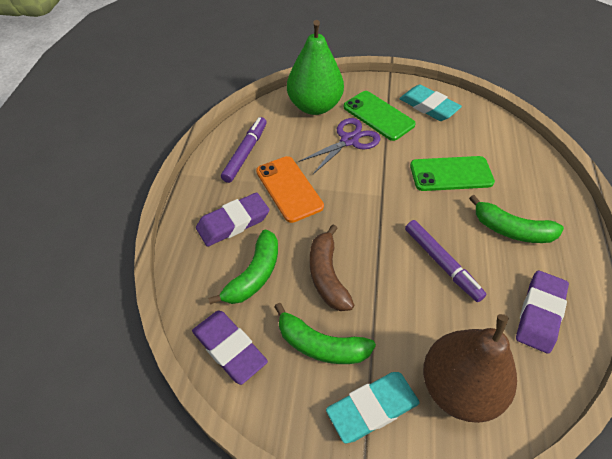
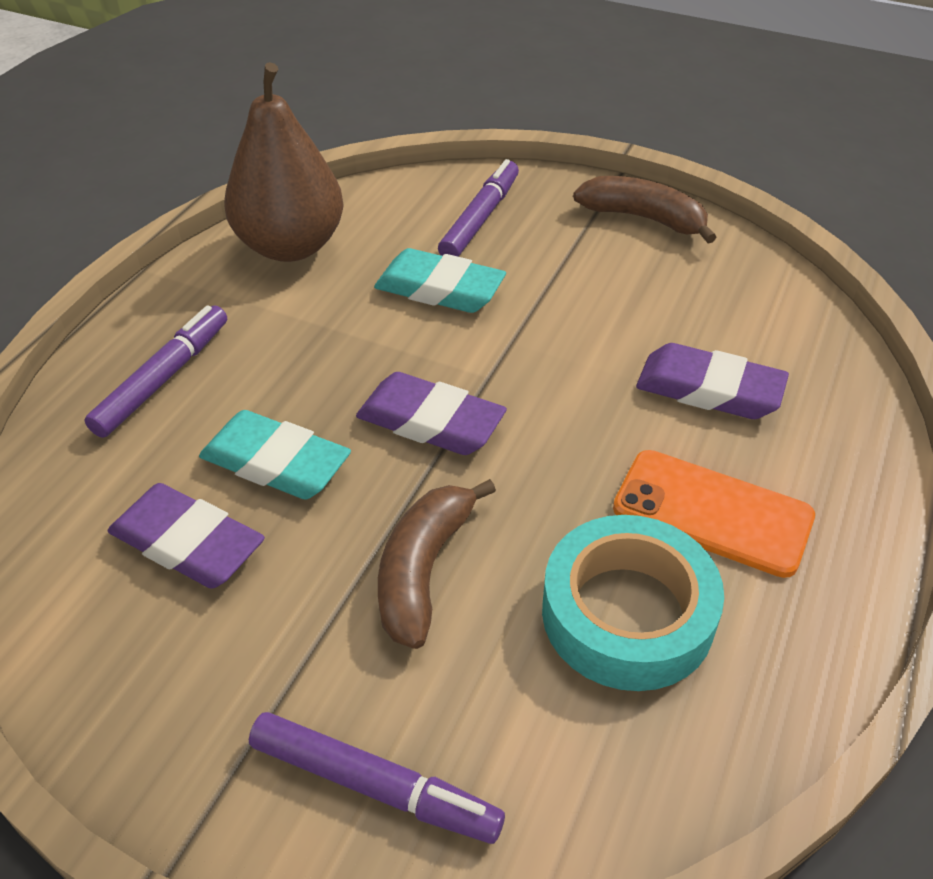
brown banana: 1 -> 2
green banana: 3 -> 0
green pear: 1 -> 0
green phone: 2 -> 0
purple marker: 2 -> 3
purple scissors: 1 -> 0
turquoise tape: 0 -> 1

